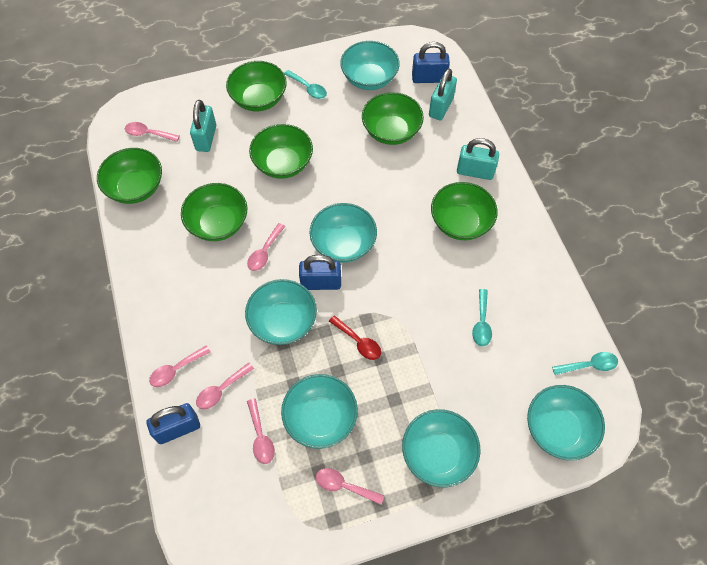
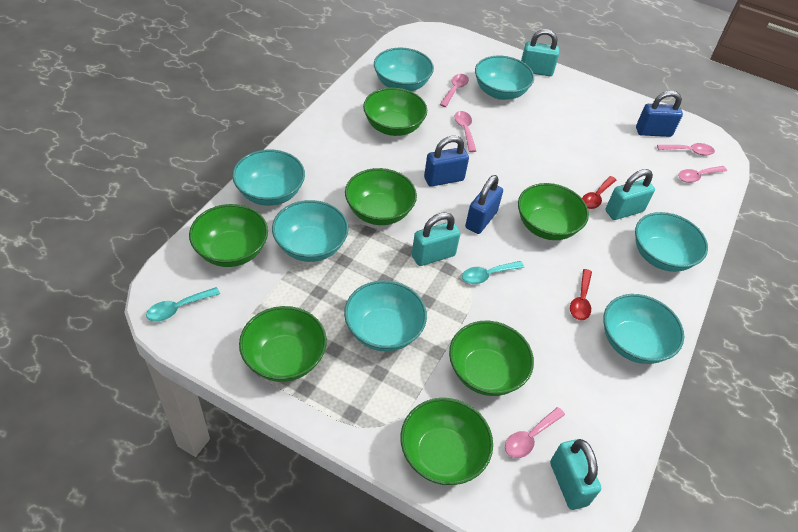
green bowl: 6 -> 7
pink spoon: 6 -> 5
red spoon: 1 -> 2
turquoise bowl: 6 -> 7
turquoise padlock: 3 -> 4
turquoise spoon: 3 -> 2

